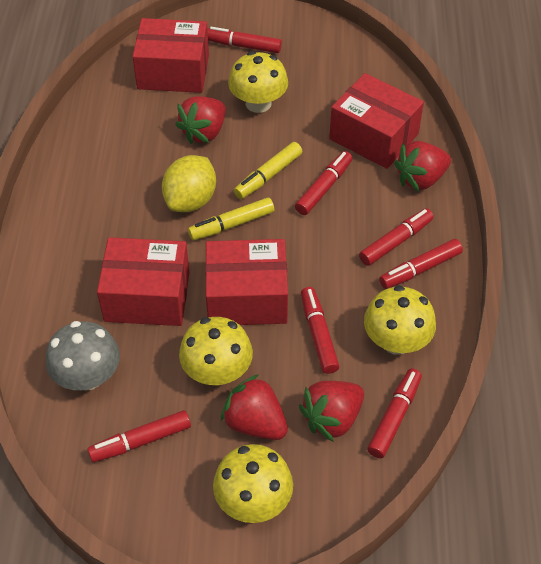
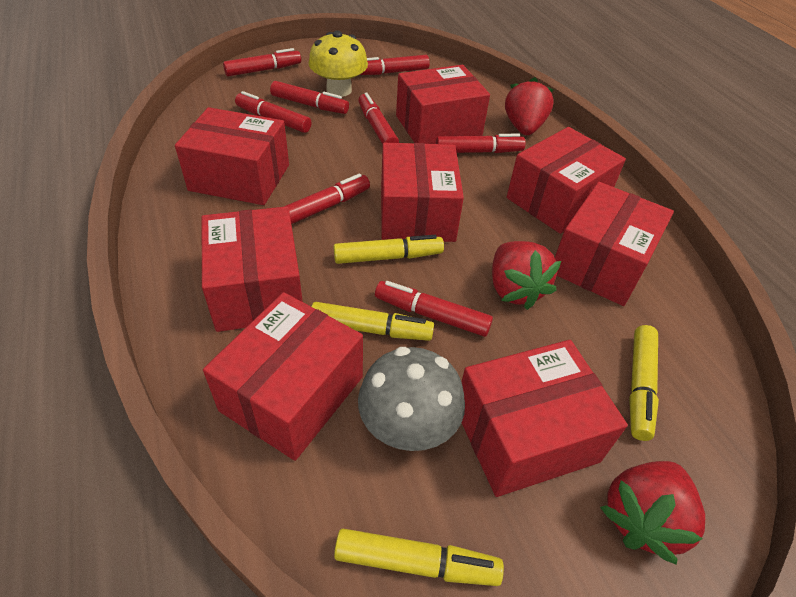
red box: 4 -> 8
red marker: 7 -> 8
red strawberry: 4 -> 3
yellow lemon: 1 -> 0
yellow marker: 2 -> 4
yellow mushroom: 4 -> 1

